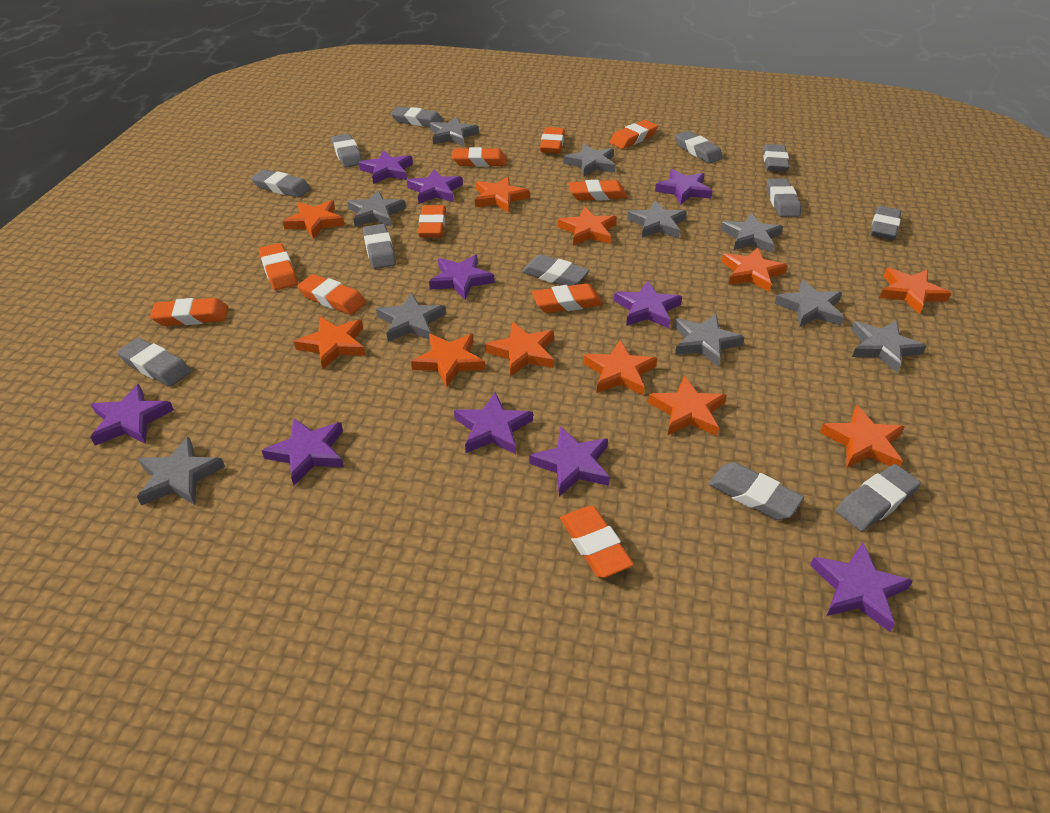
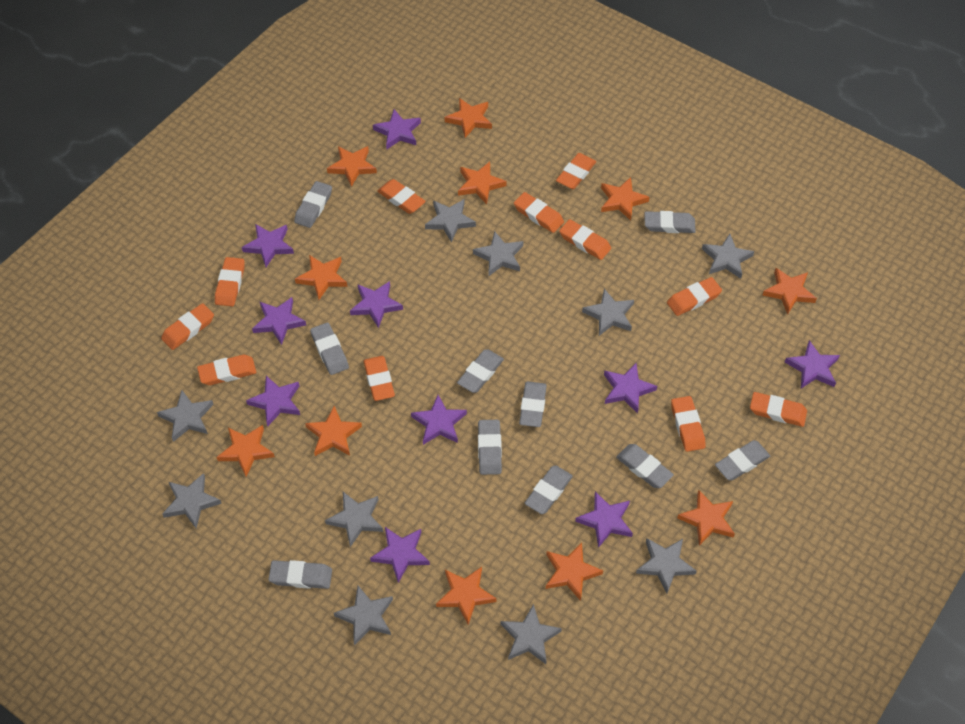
grey eraser: 12 -> 10
orange eraser: 10 -> 11

